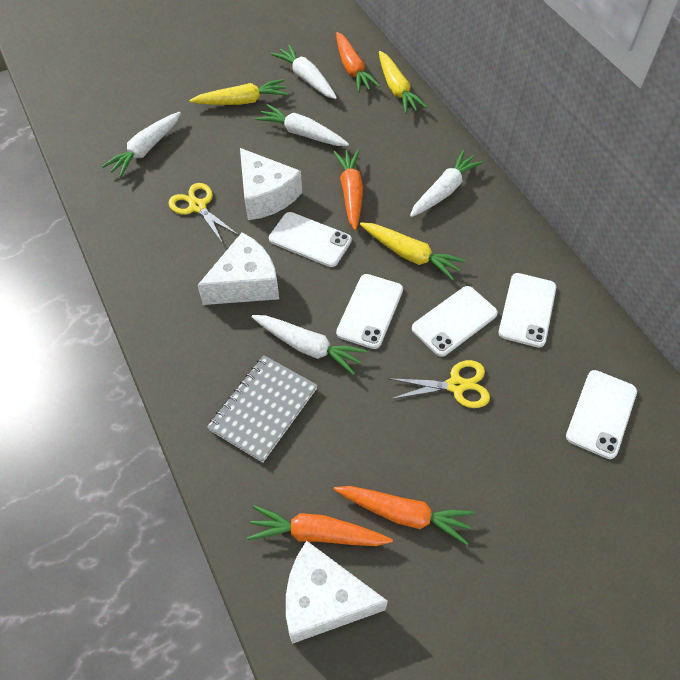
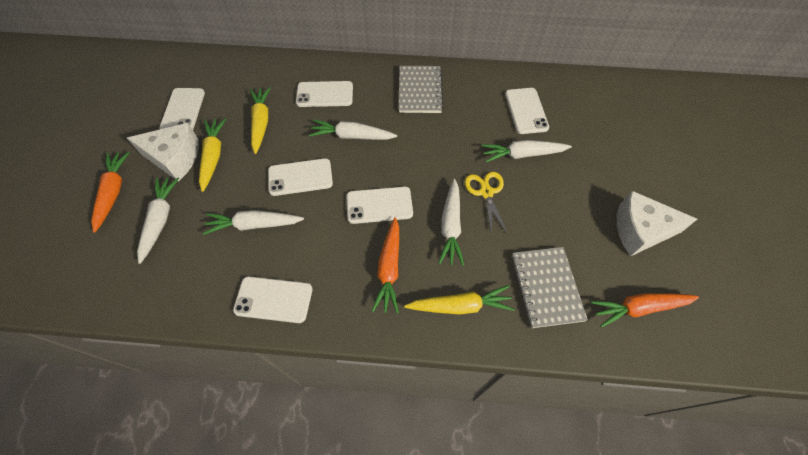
grey notebook: 1 -> 2
orange carrot: 4 -> 3
white cheese: 3 -> 2
white phone: 5 -> 6
yellow scissors: 2 -> 1

